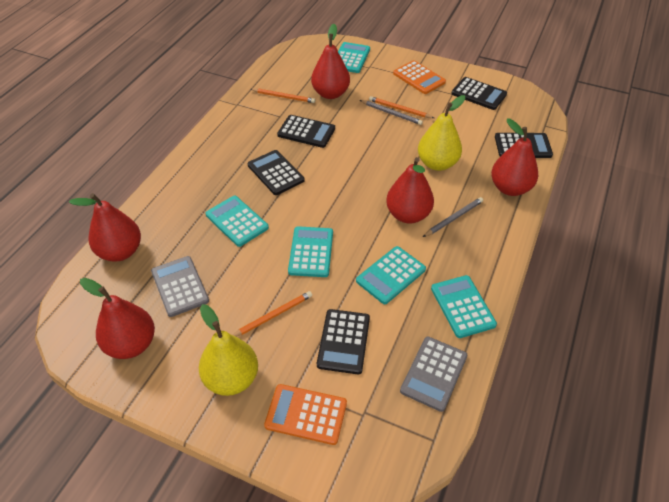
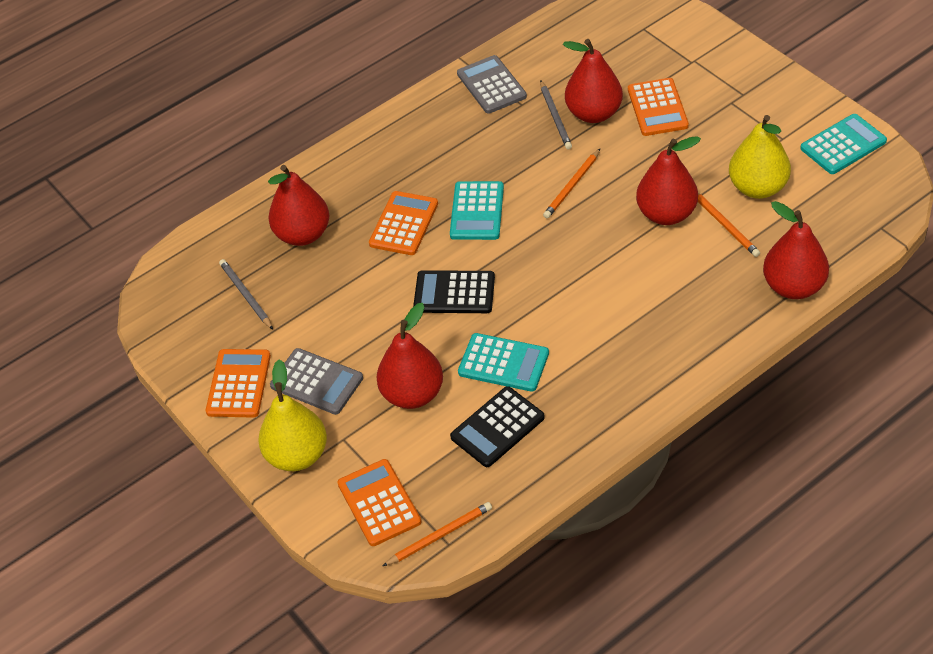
black calculator: 5 -> 2
orange calculator: 2 -> 4
turquoise calculator: 5 -> 3

